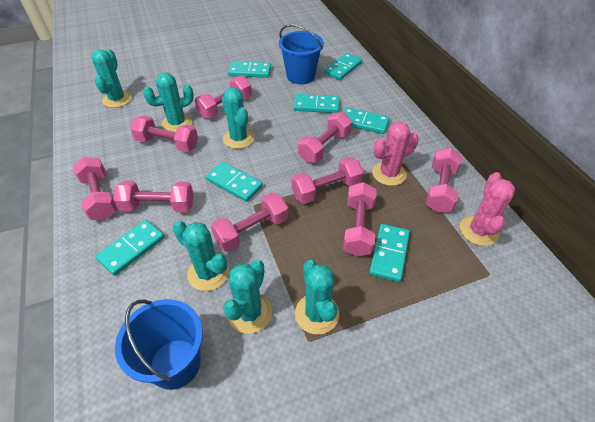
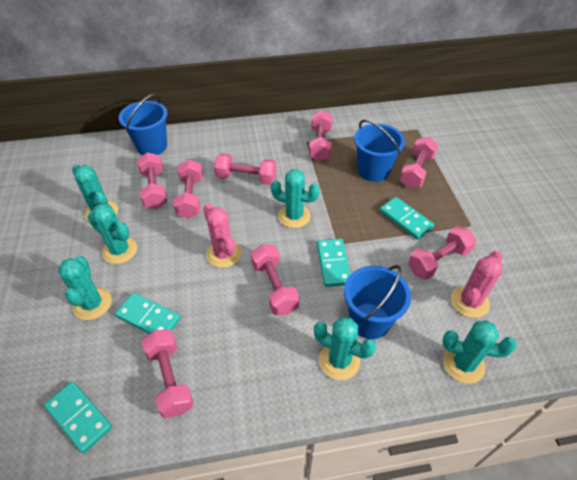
blue bucket: 2 -> 3
pink dumbbell: 9 -> 8
turquoise domino: 7 -> 4

